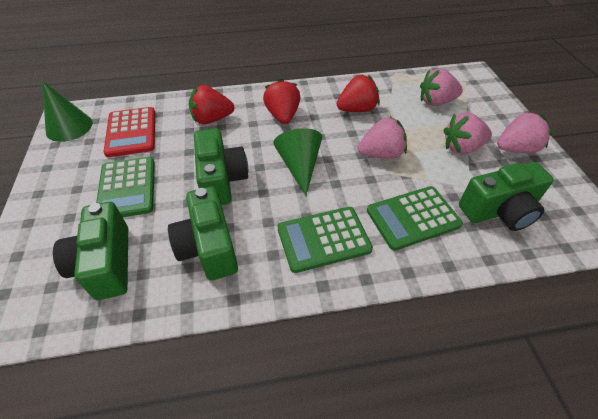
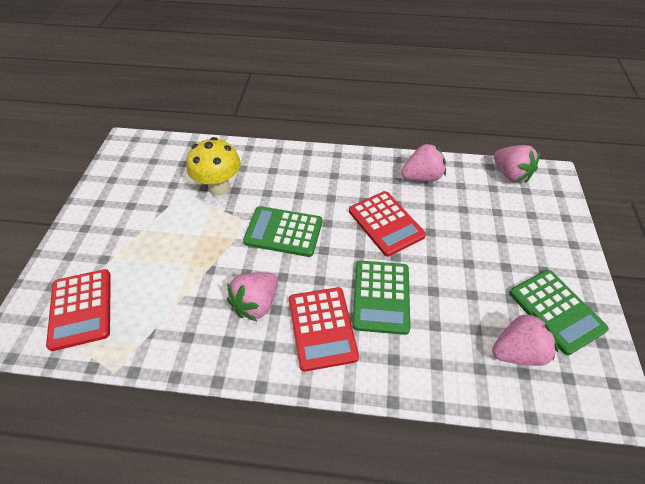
green camera: 4 -> 0
green cone: 2 -> 0
red calculator: 1 -> 3
red strawberry: 3 -> 0
yellow mushroom: 0 -> 1

